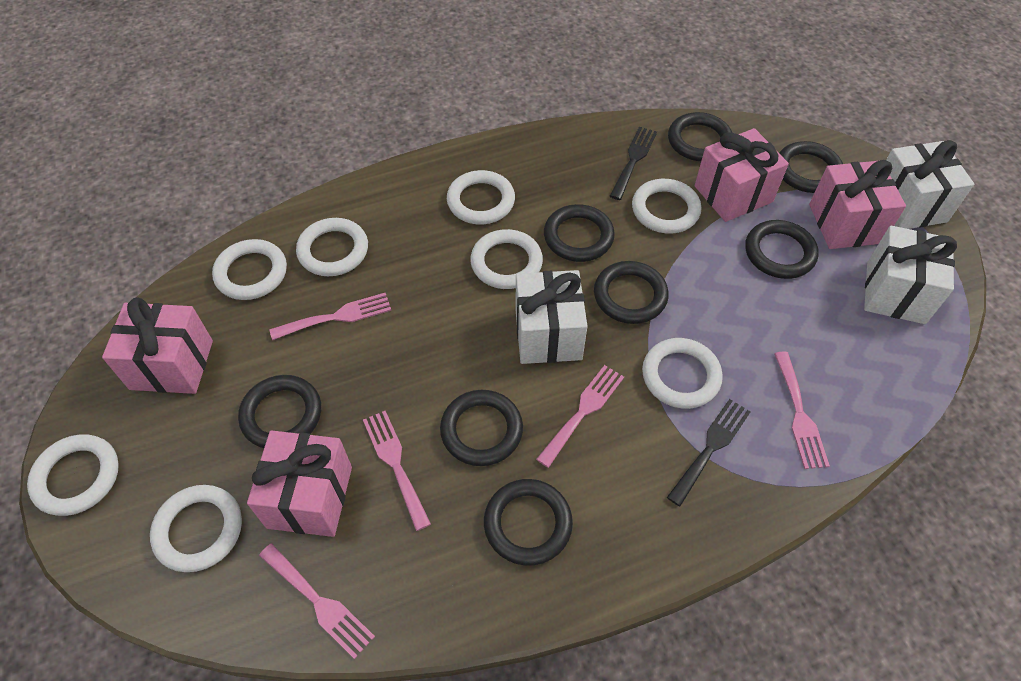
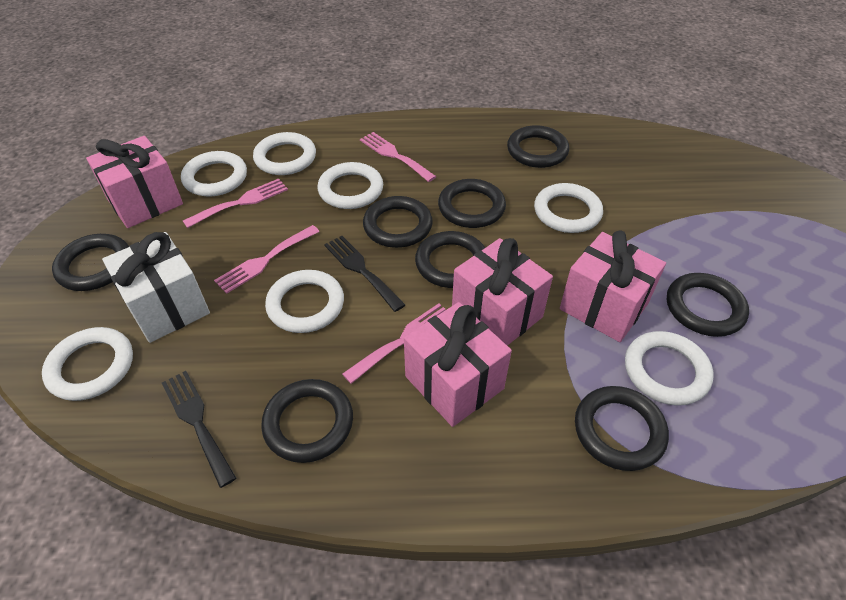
pink fork: 5 -> 4
white gift: 3 -> 1
white ring: 8 -> 7

